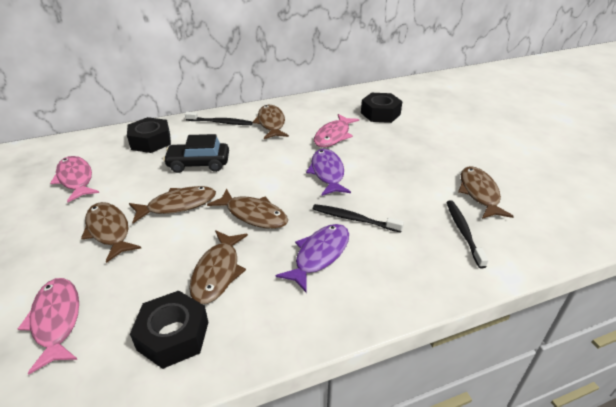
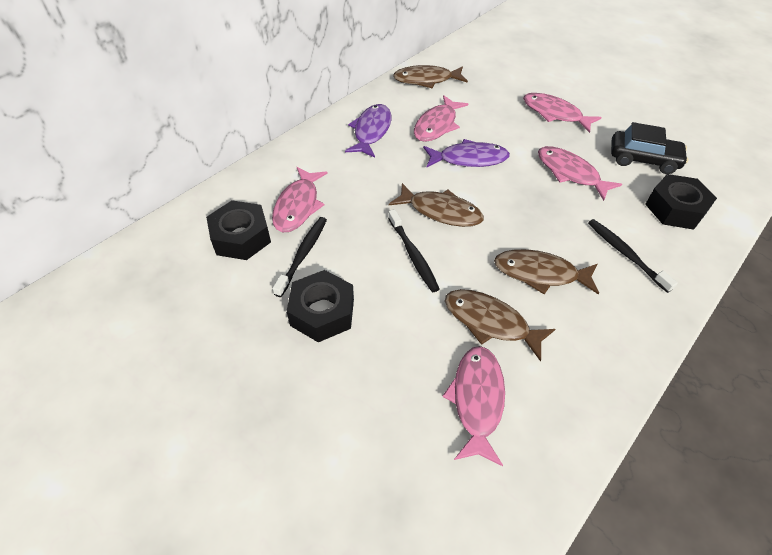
brown fish: 6 -> 4
pink fish: 3 -> 5

